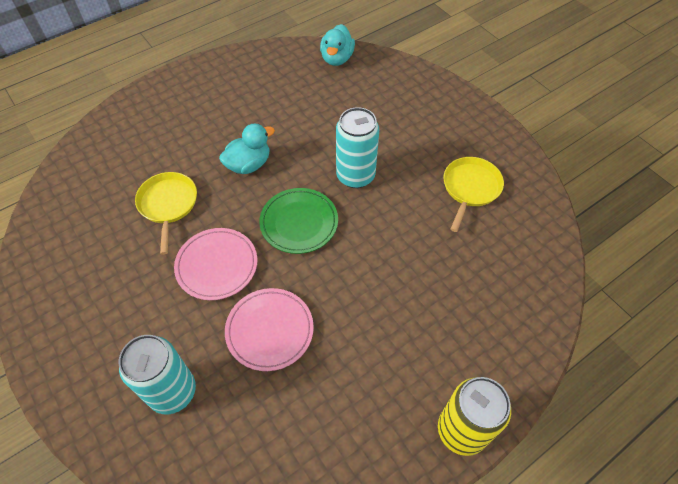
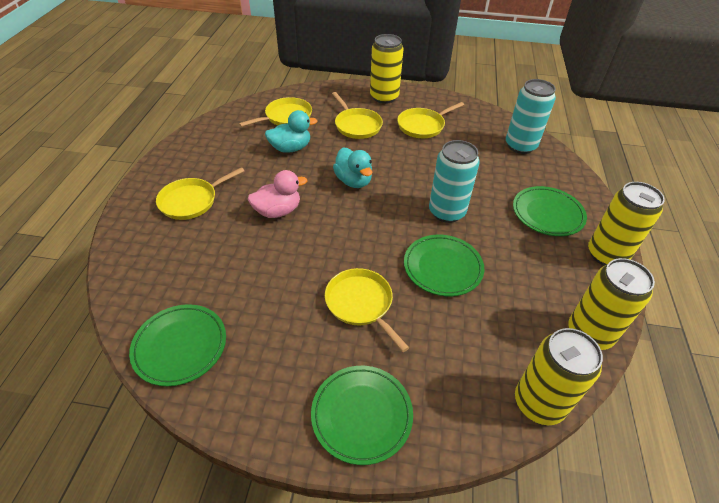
green plate: 1 -> 4
pink duck: 0 -> 1
pink plate: 2 -> 0
yellow can: 1 -> 4
yellow pan: 2 -> 5

